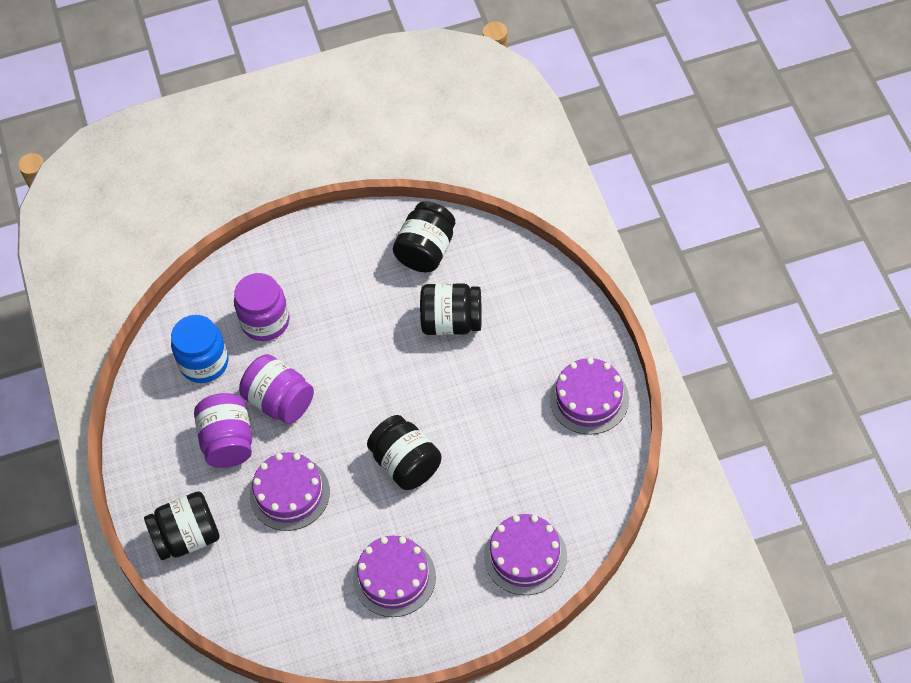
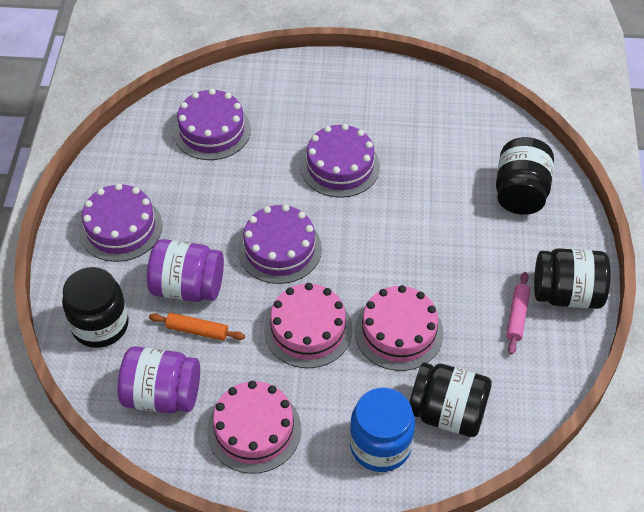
orange rolling pin: 0 -> 1
pink cake: 0 -> 3
pink rolling pin: 0 -> 1
purple jar: 3 -> 2

